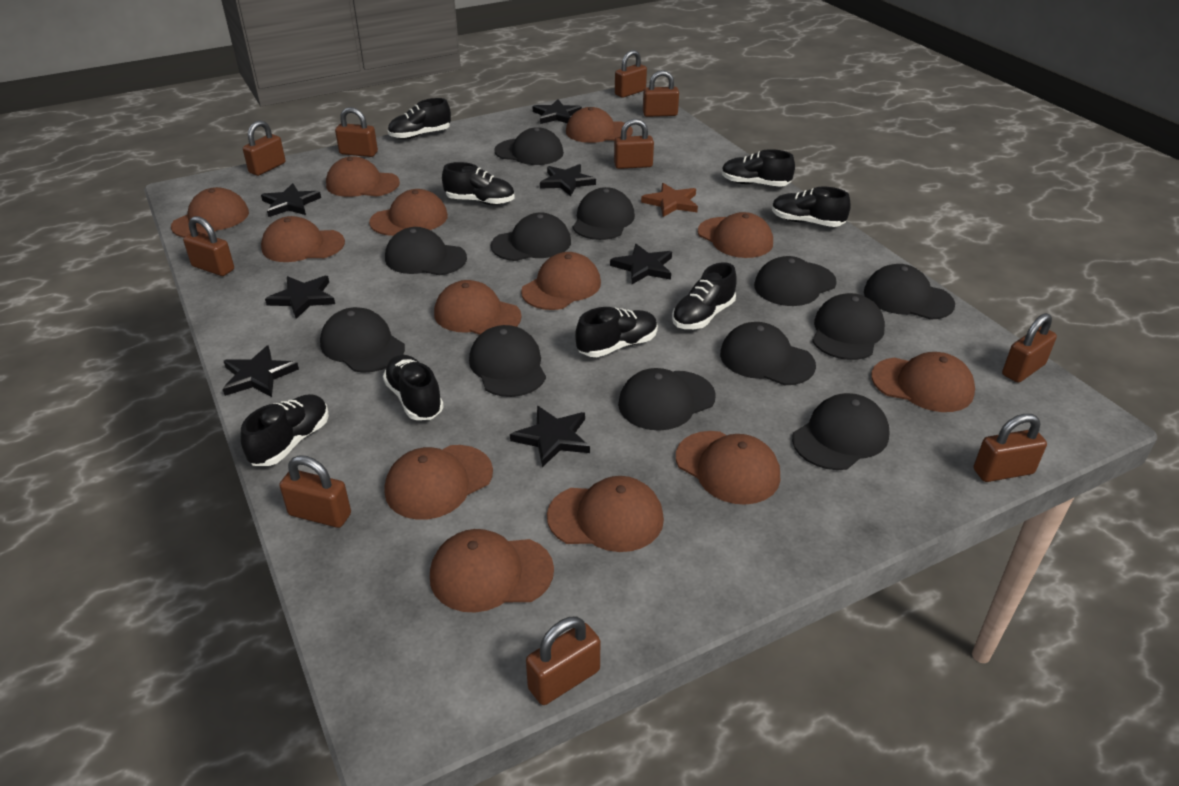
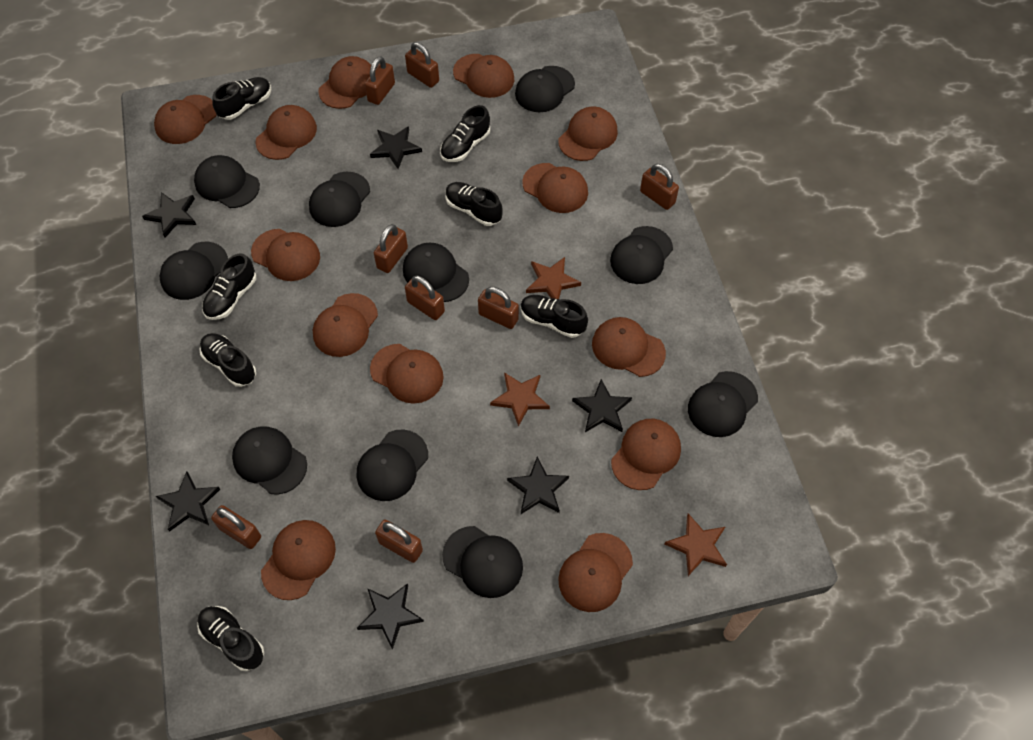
black cap: 12 -> 10
black shoe: 8 -> 7
black star: 7 -> 6
brown padlock: 10 -> 8
brown star: 1 -> 3

